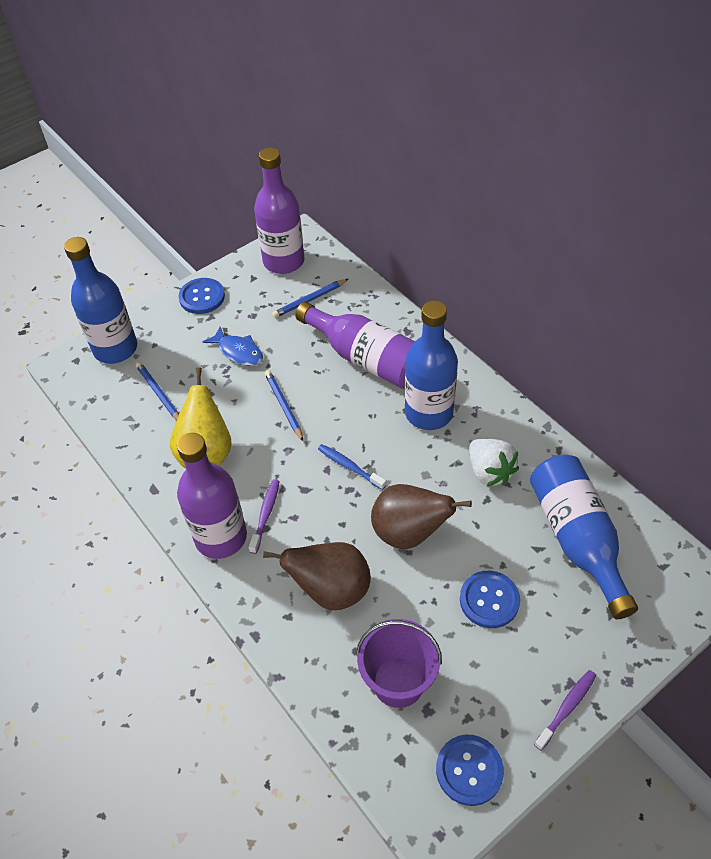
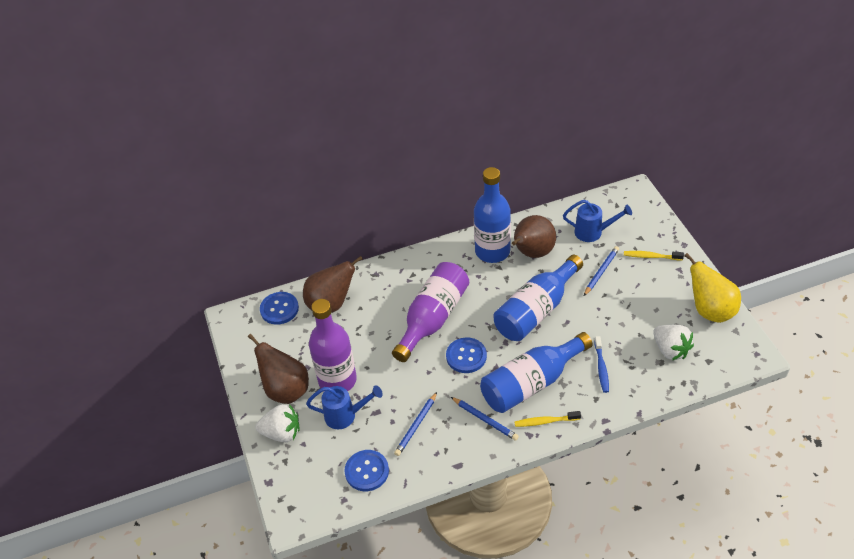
blue fish: 1 -> 0
blue watering can: 0 -> 2
brown pear: 2 -> 3
purple bottle: 3 -> 2
purple bucket: 1 -> 0
purple toothbrush: 2 -> 0
white strawberry: 1 -> 2
yellow toothbrush: 0 -> 2

